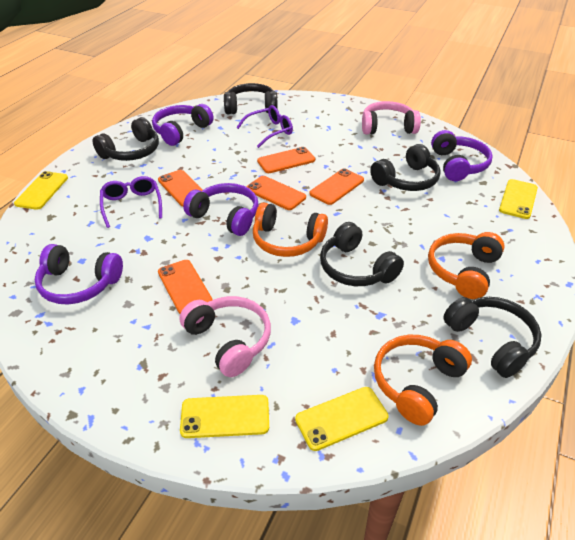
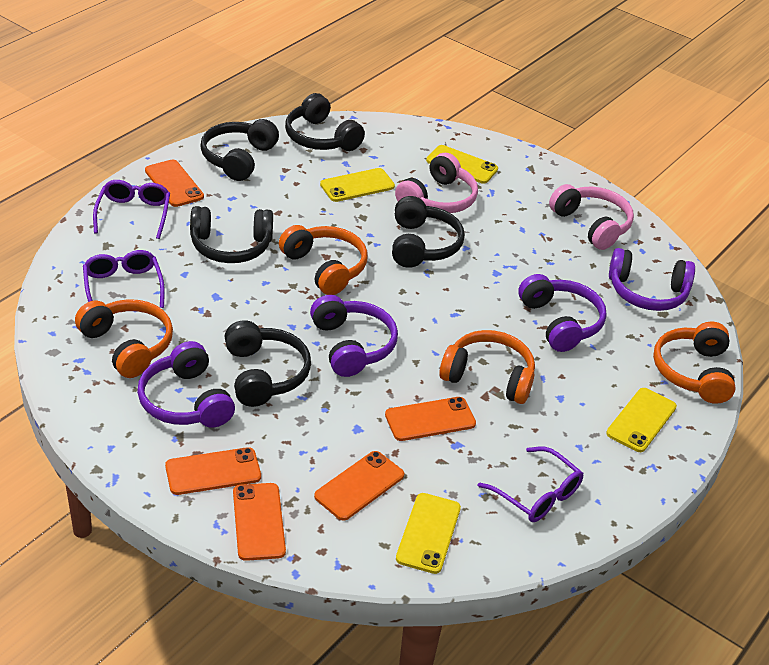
orange headphones: 3 -> 4
purple glasses: 2 -> 3

